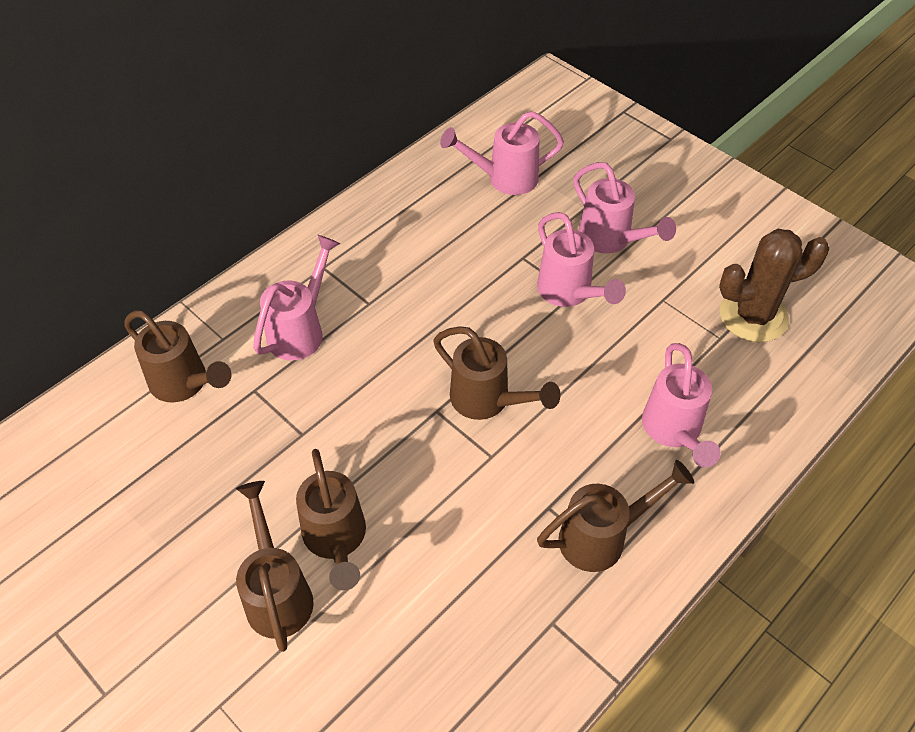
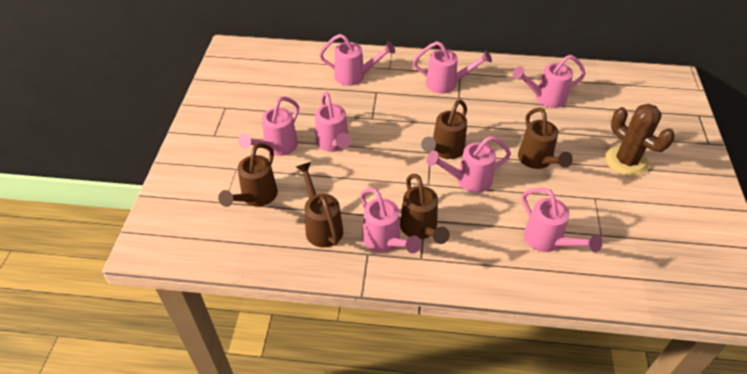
pink watering can: 5 -> 8

